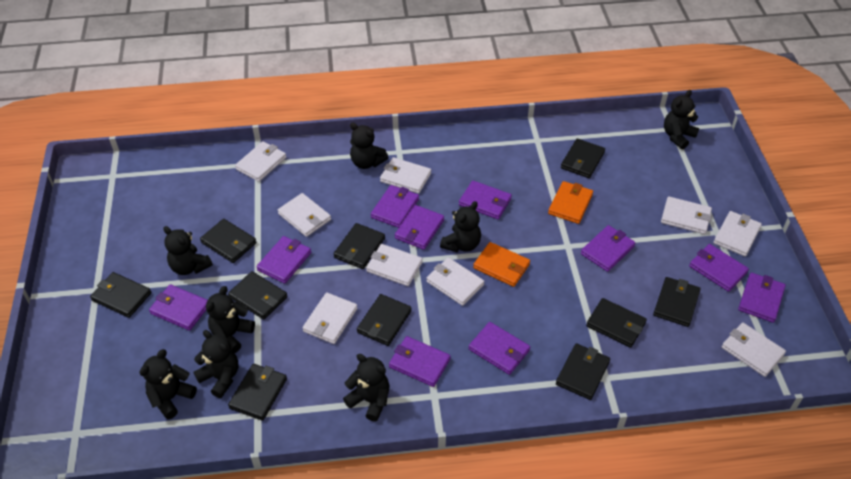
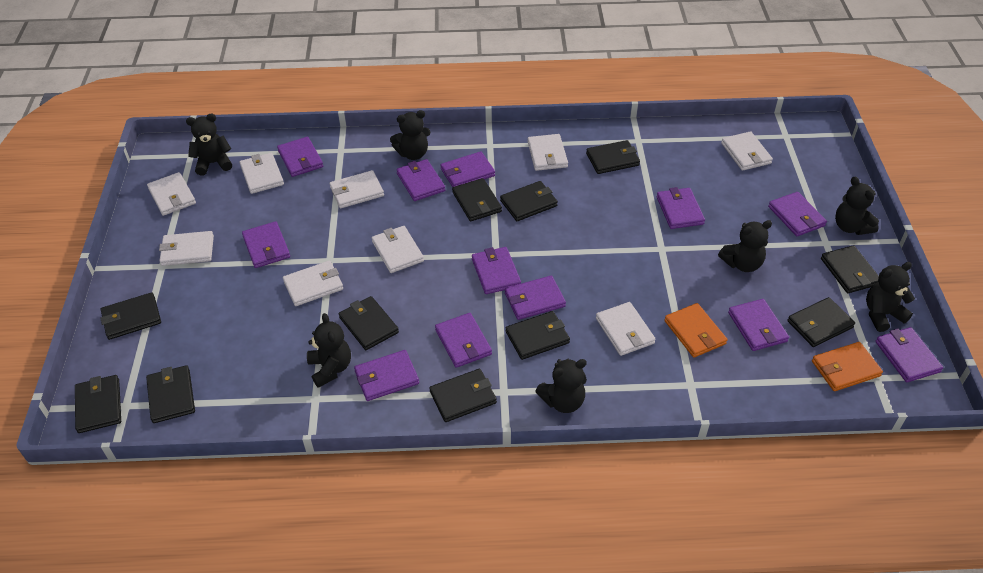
black teddy bear: 8 -> 7
black wallet: 10 -> 11
purple wallet: 10 -> 12

